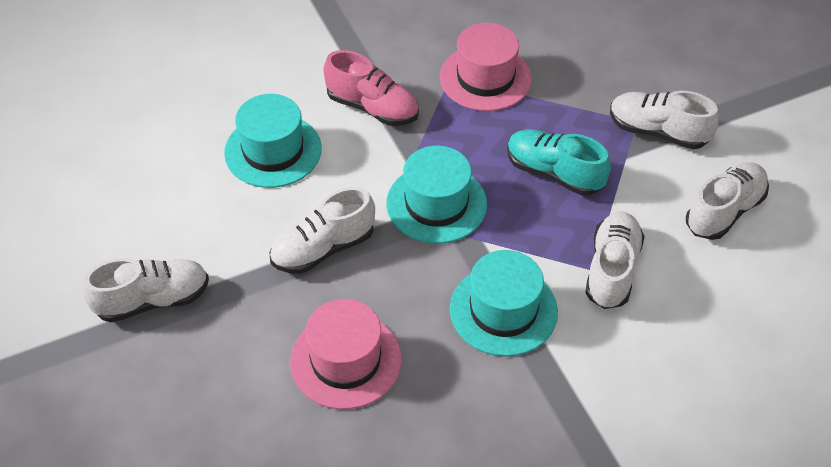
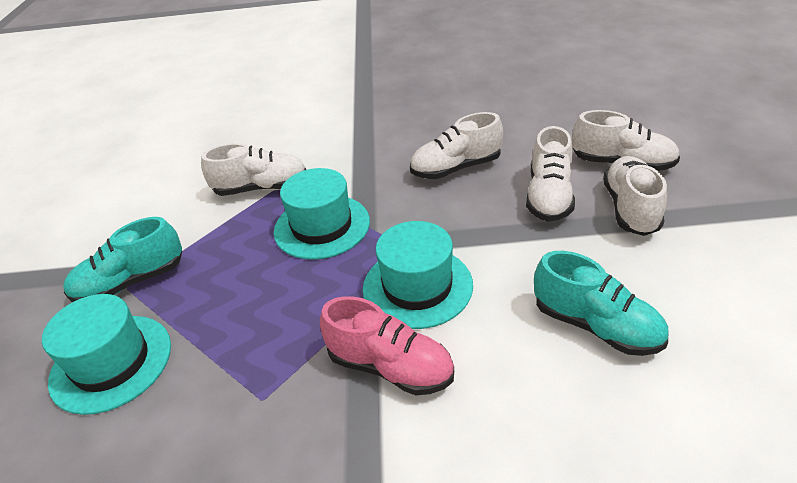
pink hat: 2 -> 0
turquoise shoe: 1 -> 2

